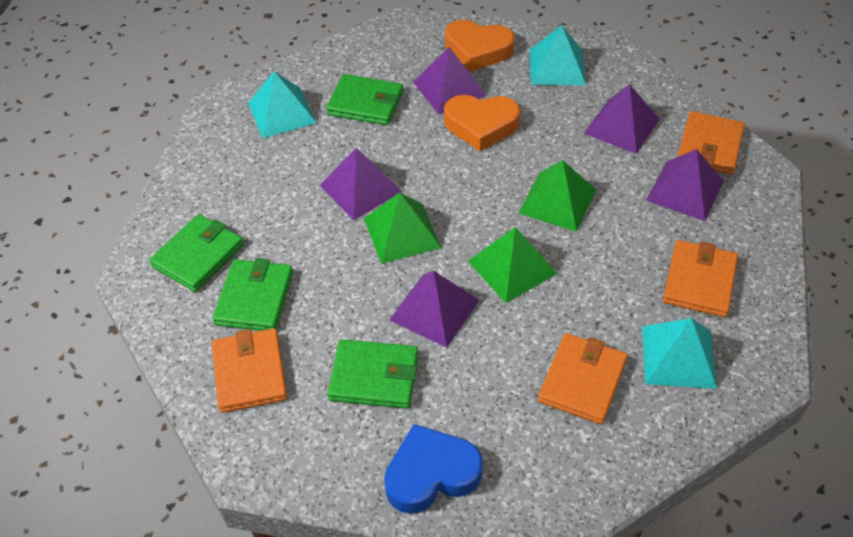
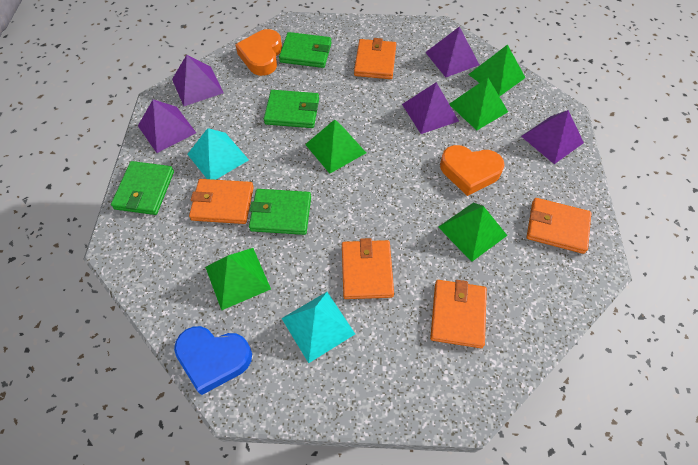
green pyramid: 3 -> 5
orange wallet: 4 -> 5
turquoise pyramid: 3 -> 2

